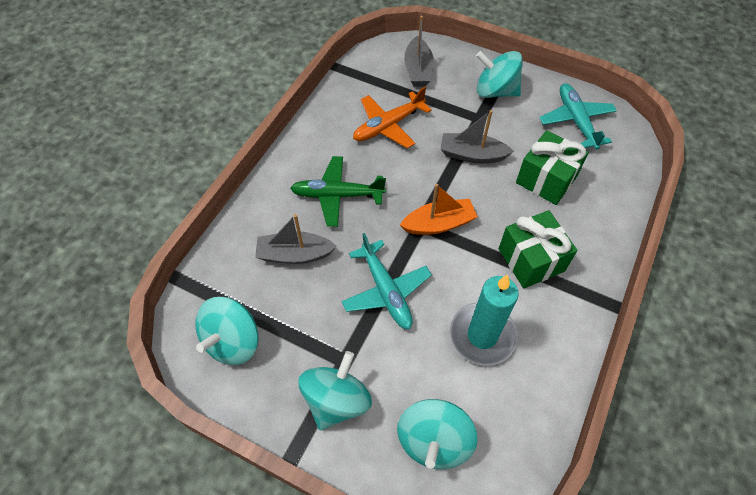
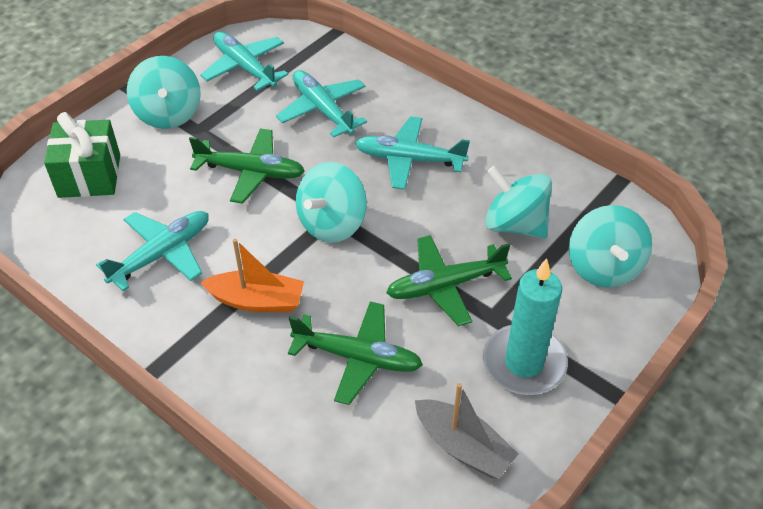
green gift: 2 -> 1
green plane: 1 -> 3
grey boat: 3 -> 1
orange plane: 1 -> 0
turquoise plane: 2 -> 4

